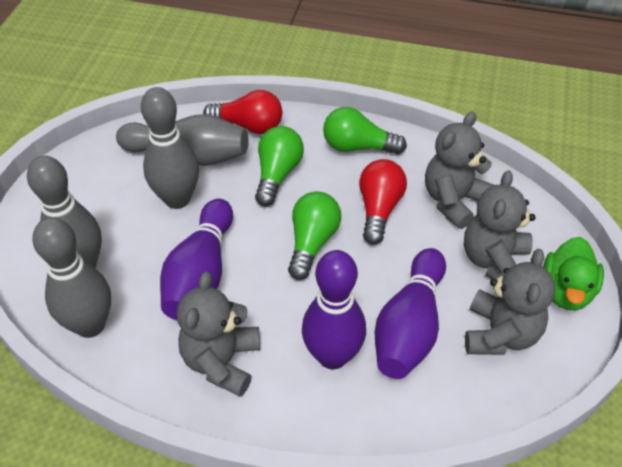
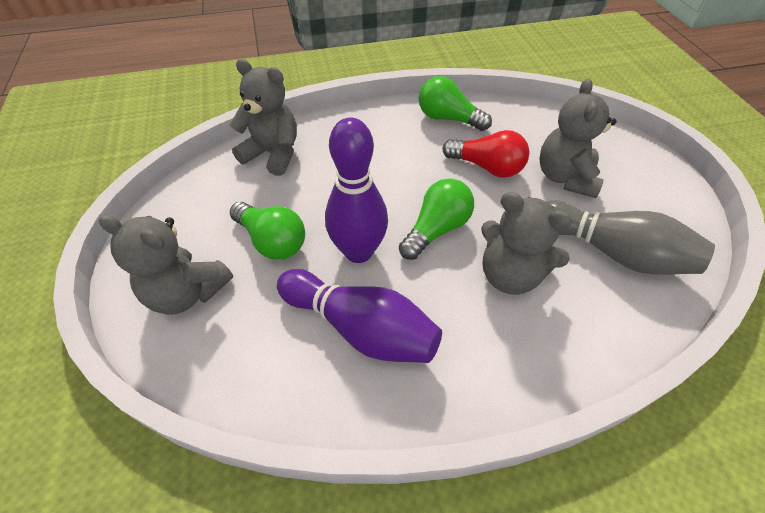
green duck: 1 -> 0
grey bowling pin: 4 -> 1
purple bowling pin: 3 -> 2
red light bulb: 2 -> 1

